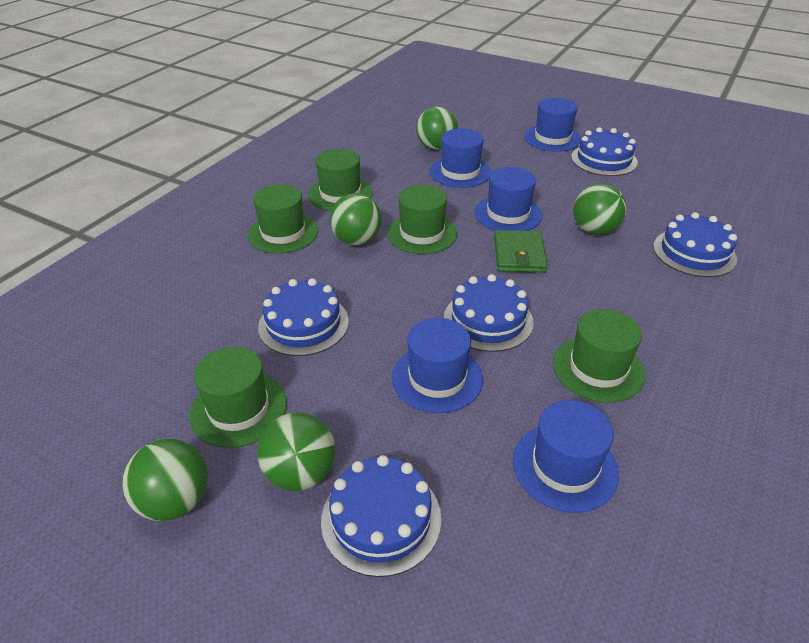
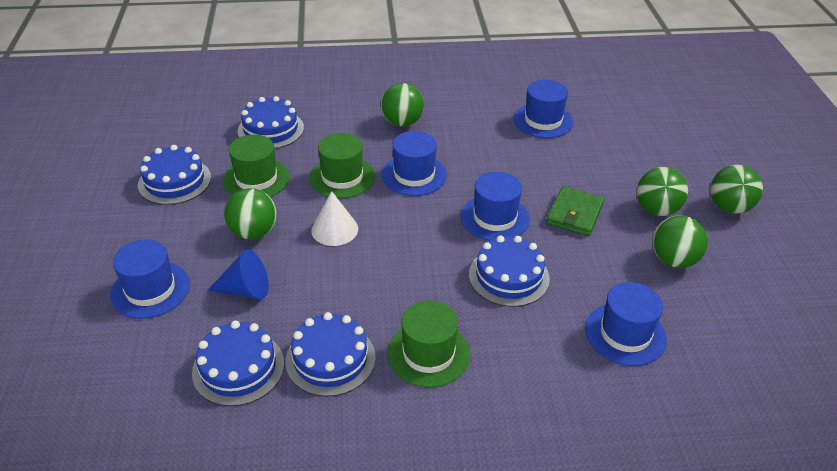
blue cone: 0 -> 1
green hat: 5 -> 3
white cone: 0 -> 1

